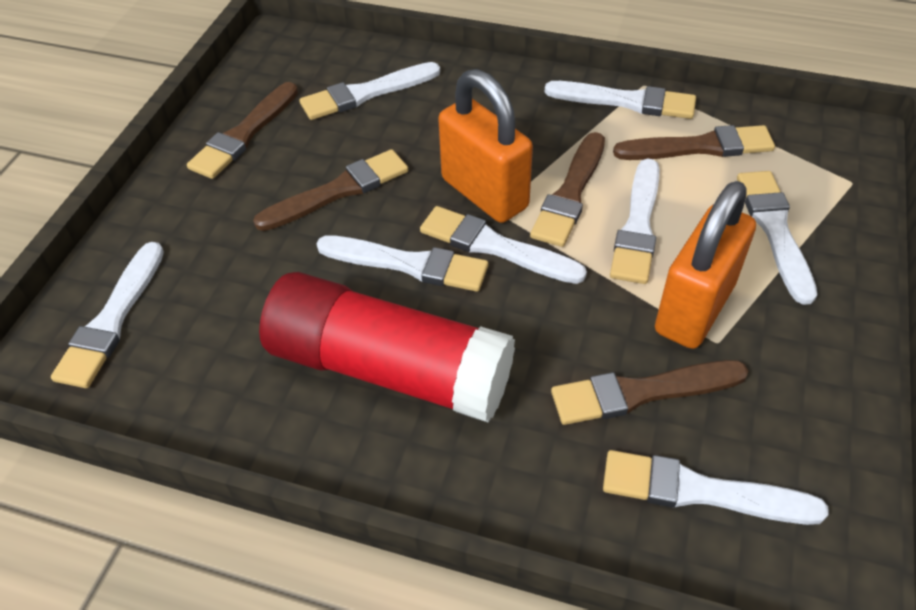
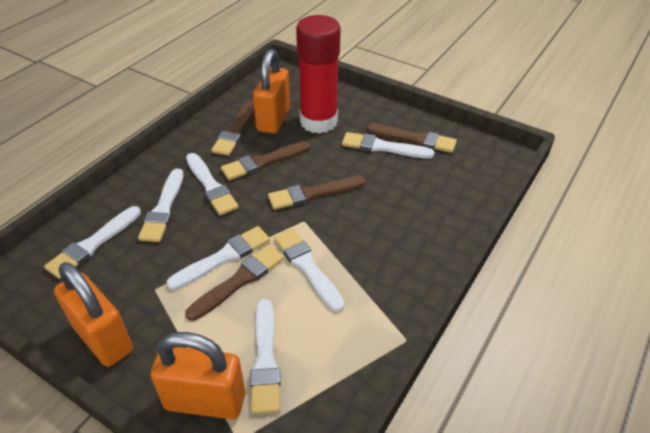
orange padlock: 2 -> 3
white brush: 8 -> 7

